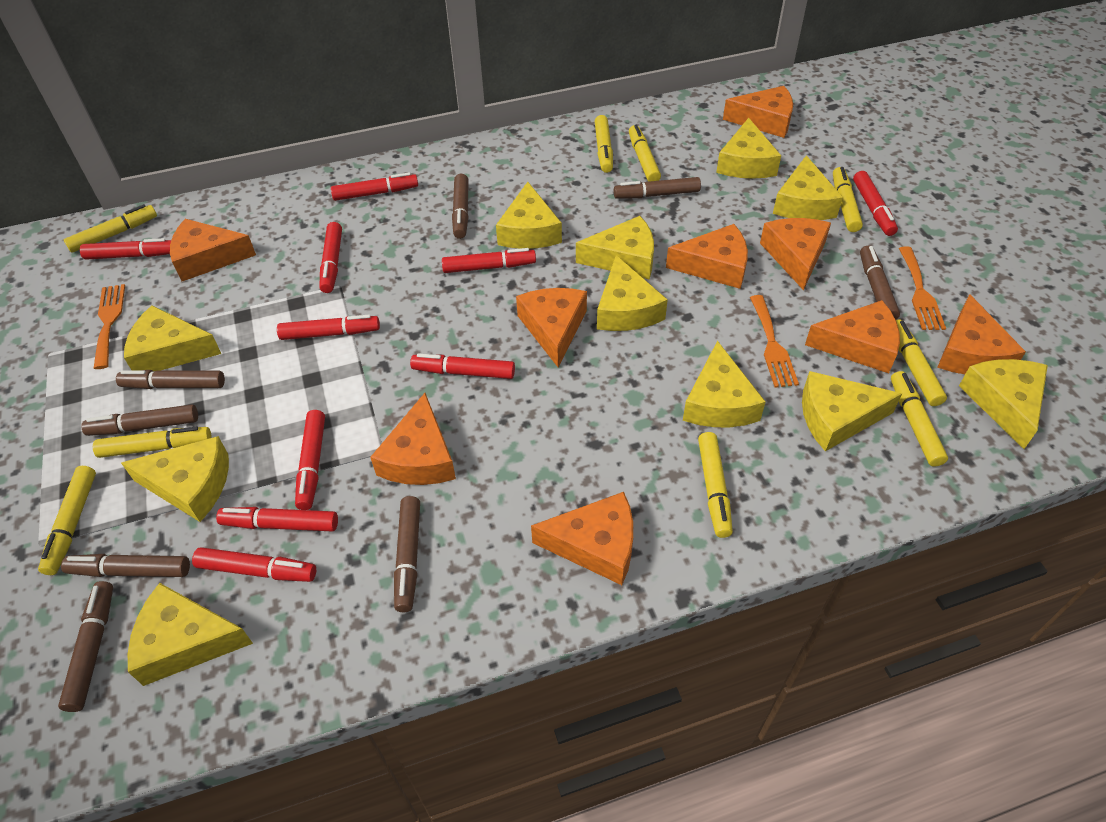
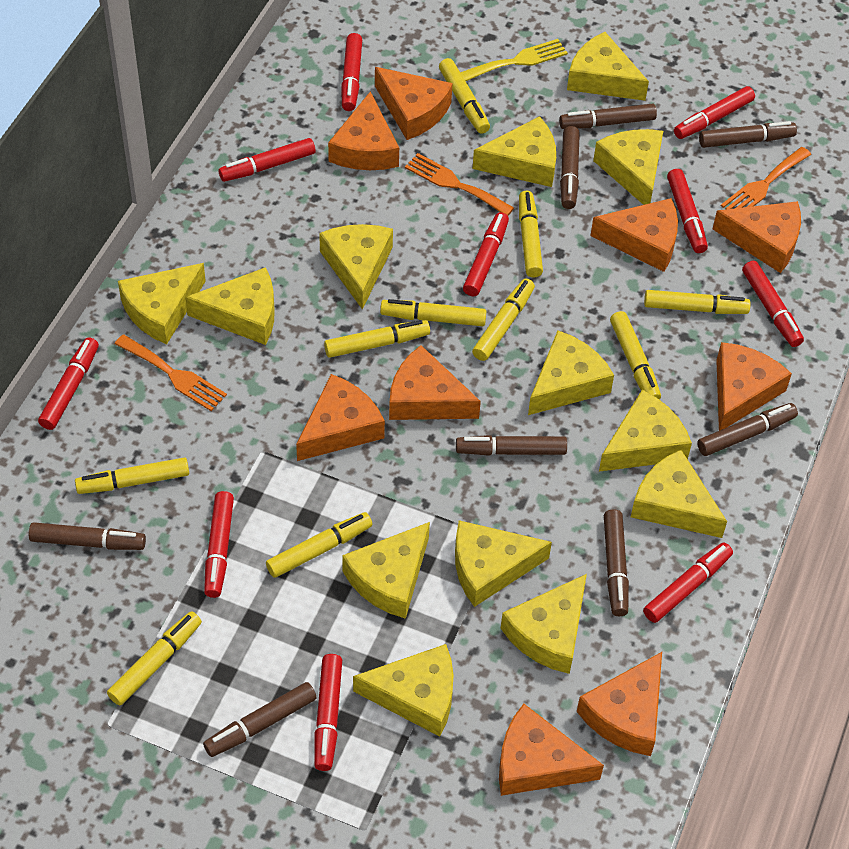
yellow cheese: 11 -> 13
yellow fork: 0 -> 1
yellow marker: 9 -> 10

